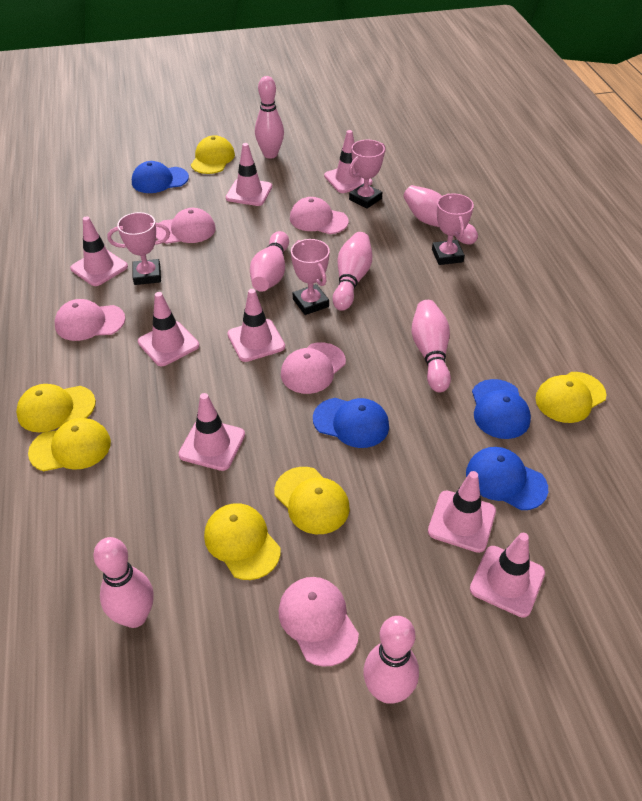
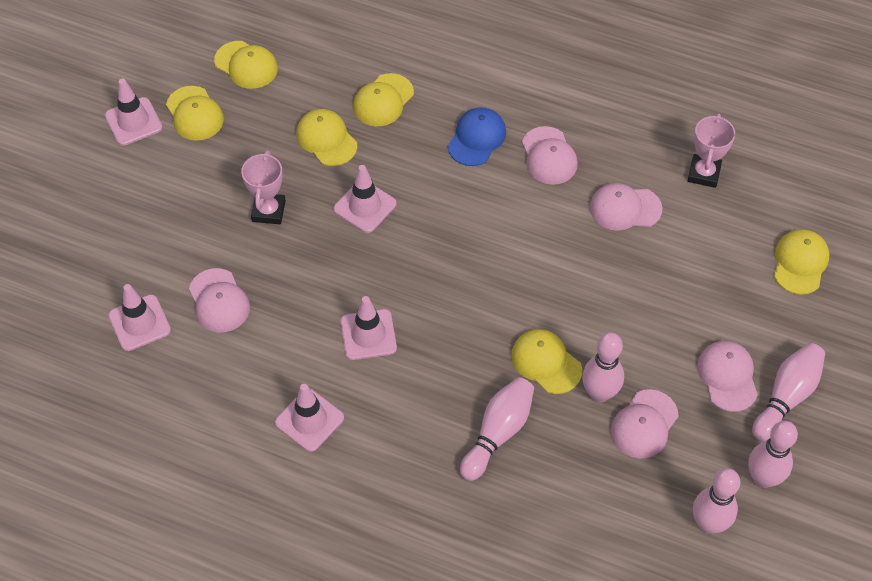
blue cap: 4 -> 1
pink bowling pin: 7 -> 5
pink traffic cone: 8 -> 5
pink trophy: 4 -> 2

